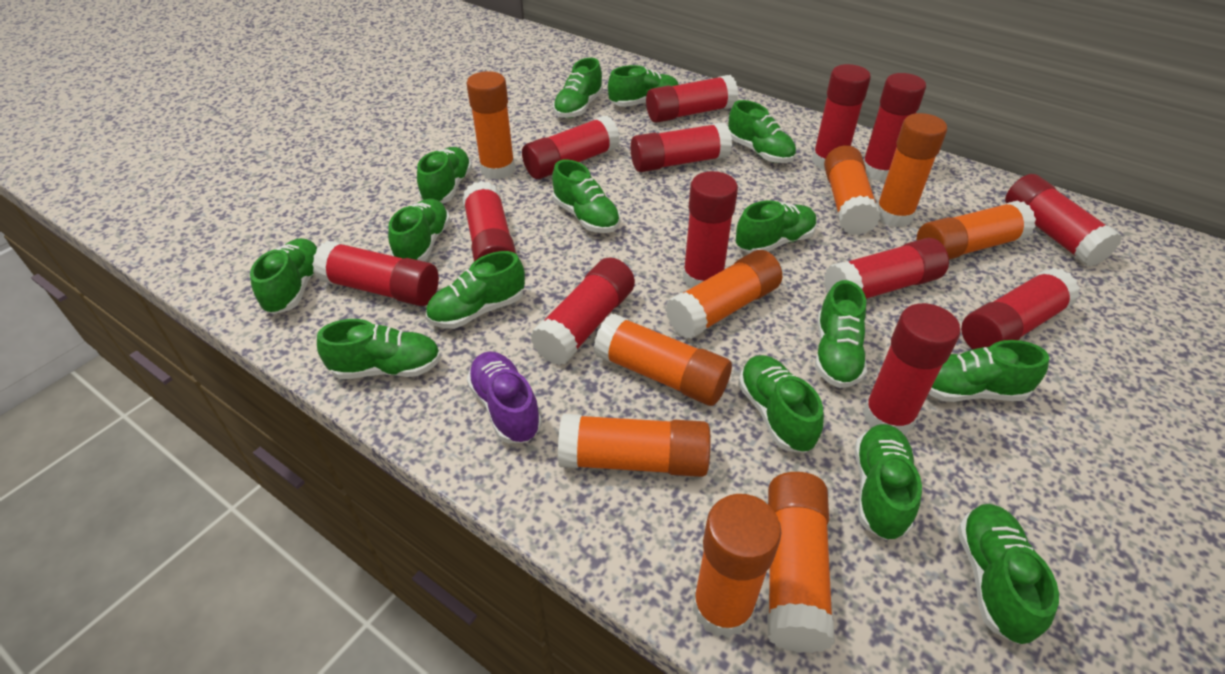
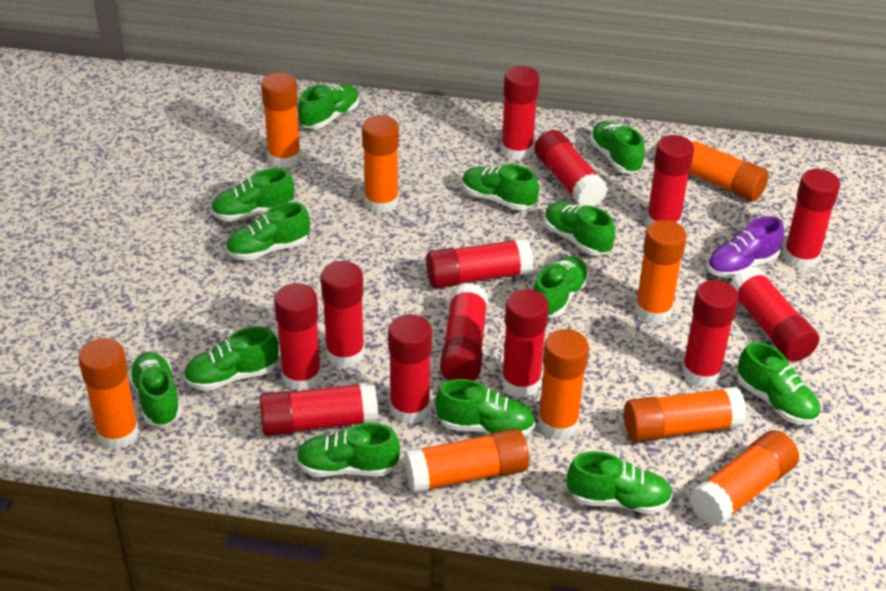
green shoe: 15 -> 13

